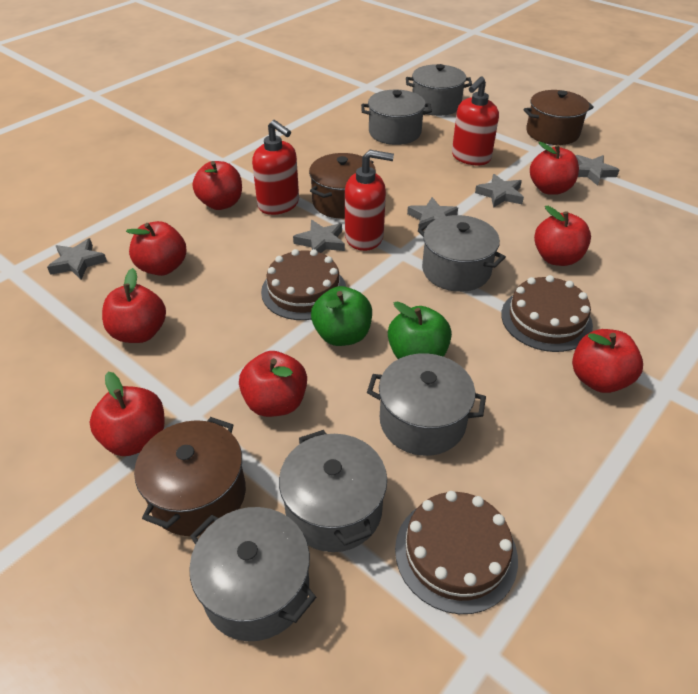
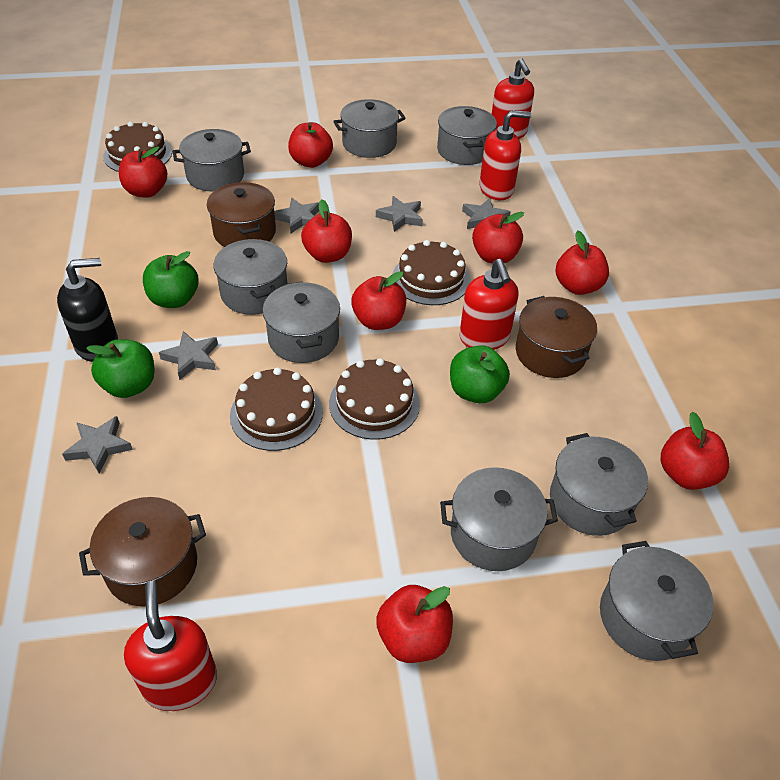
black soap dispenser: 0 -> 1
brown cake: 3 -> 4
green apple: 2 -> 3
grey pot: 6 -> 8
red soap dispenser: 3 -> 4

